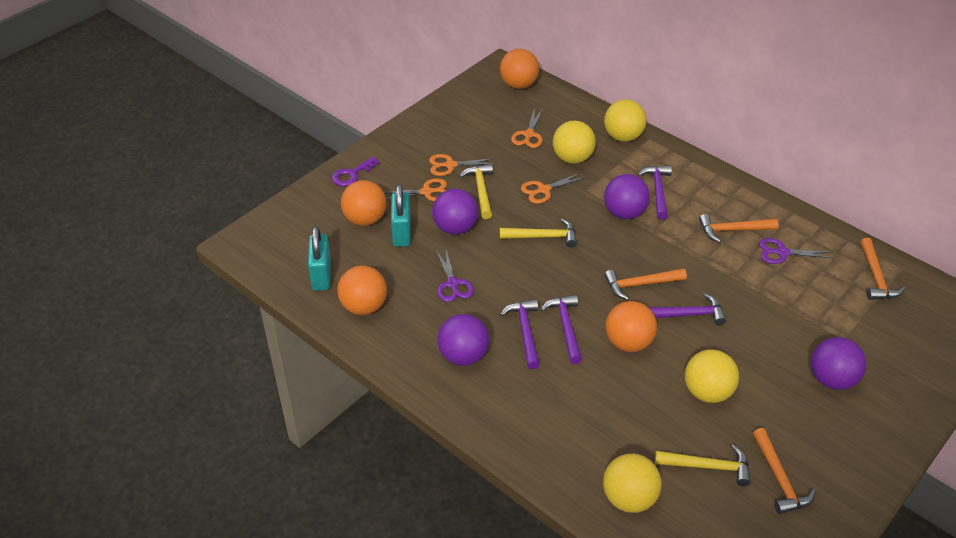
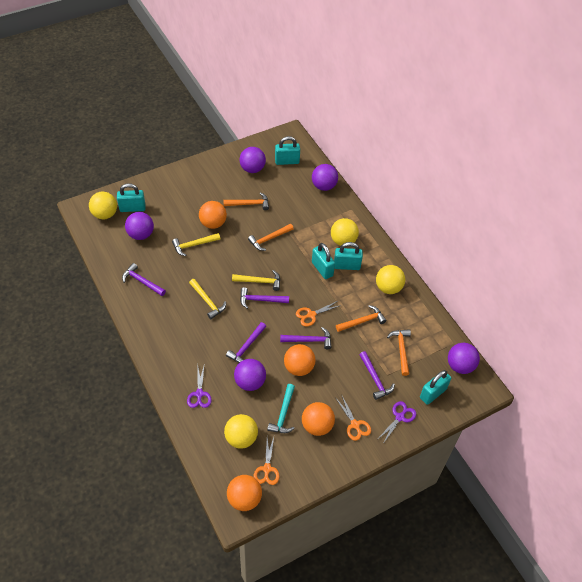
orange scissors: 4 -> 3
purple ball: 4 -> 5
purple hammer: 4 -> 5
purple key: 1 -> 0
turquoise hammer: 0 -> 1
turquoise padlock: 2 -> 5

